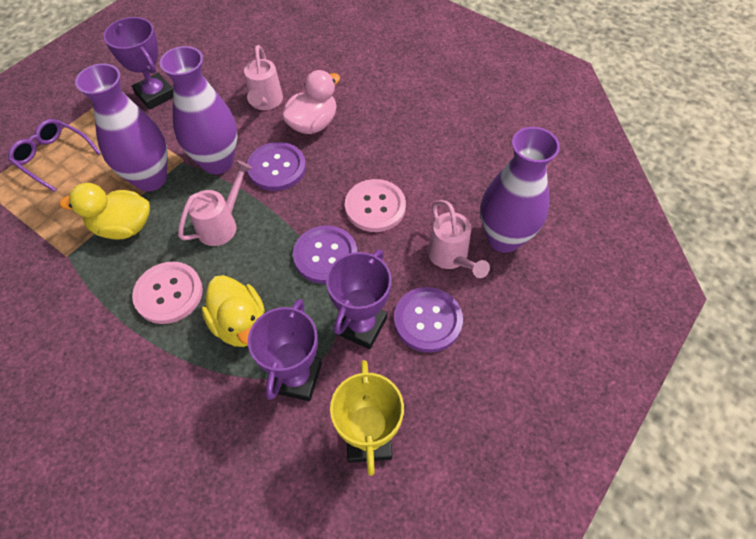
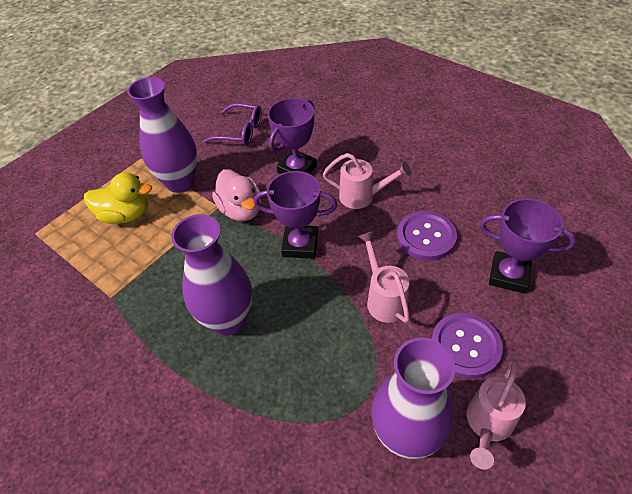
pink button: 2 -> 0
purple button: 3 -> 2
yellow duck: 2 -> 1
yellow trophy: 1 -> 0

